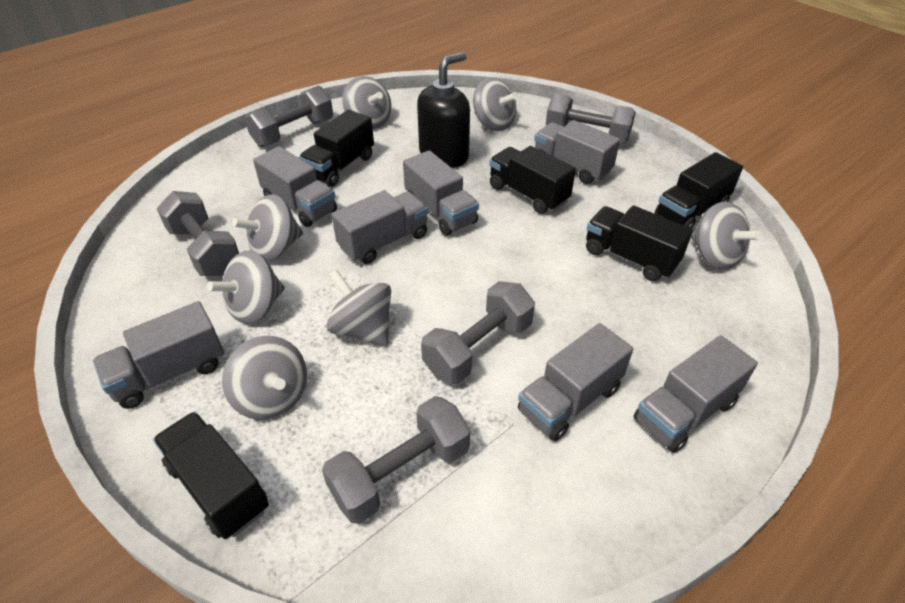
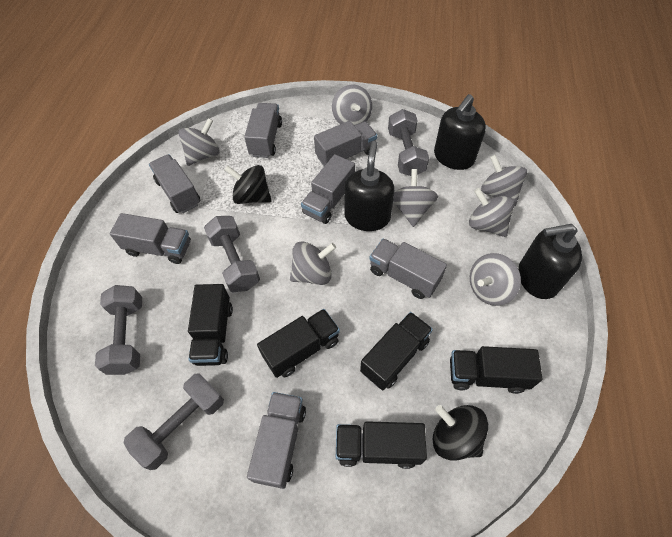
black soap dispenser: 1 -> 3
black spinning top: 0 -> 2
grey dumbbell: 5 -> 4

